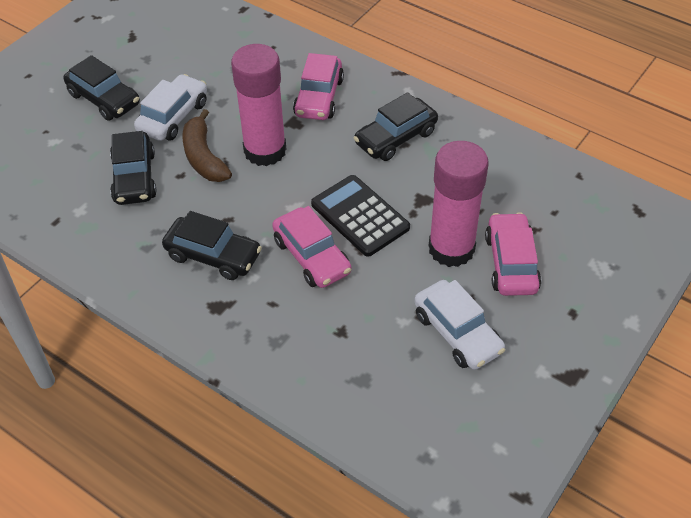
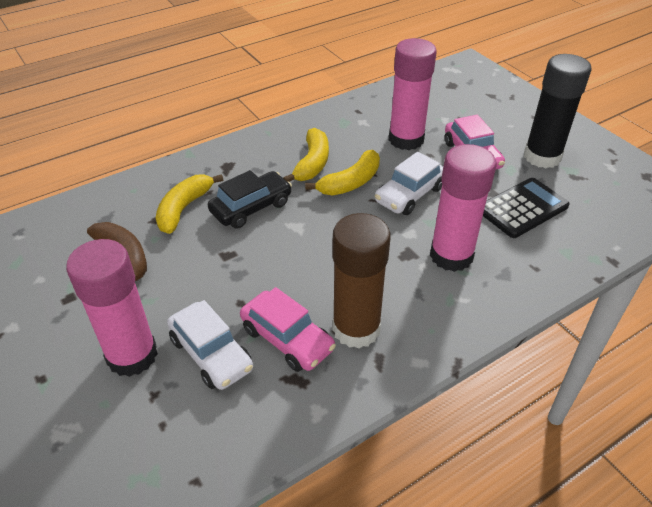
black car: 4 -> 1
black glue stick: 0 -> 1
brown glue stick: 0 -> 1
pink car: 3 -> 2
pink glue stick: 2 -> 3
yellow banana: 0 -> 3

